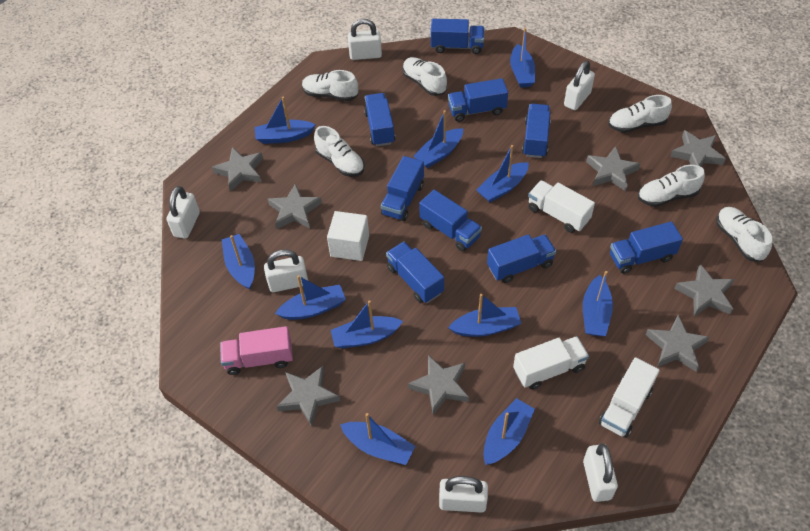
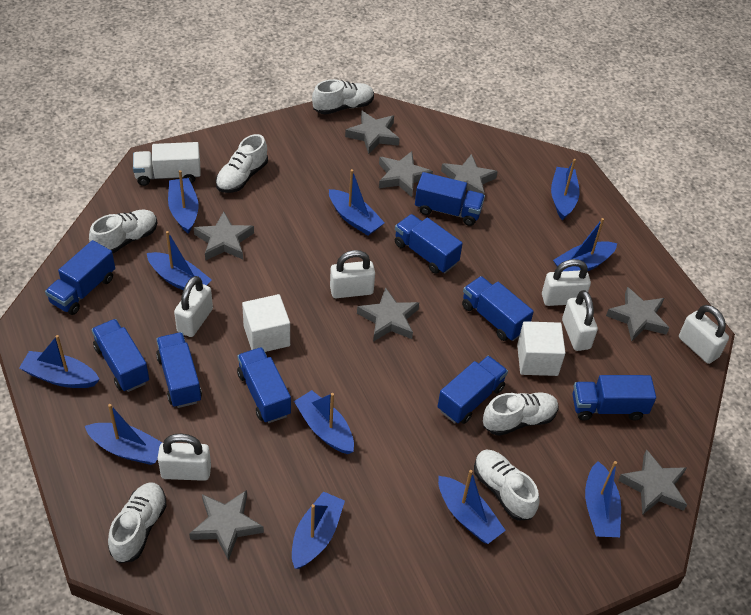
pink truck: 1 -> 0
white cube: 1 -> 2
white truck: 3 -> 1

